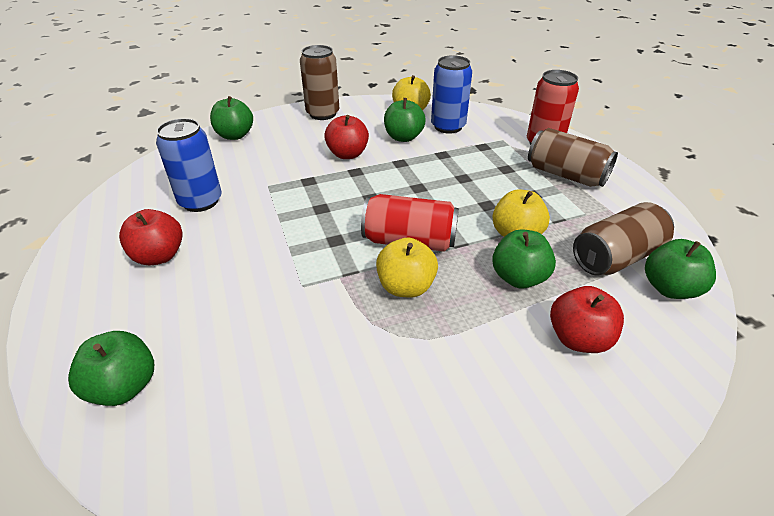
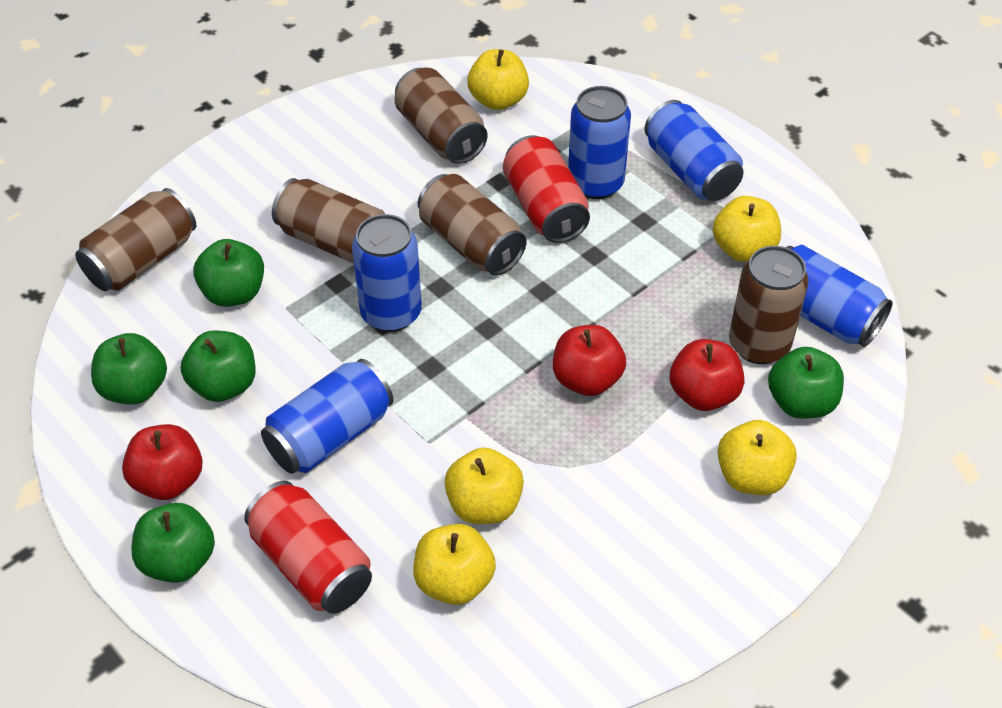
blue can: 2 -> 5
brown can: 3 -> 5
yellow apple: 3 -> 5

